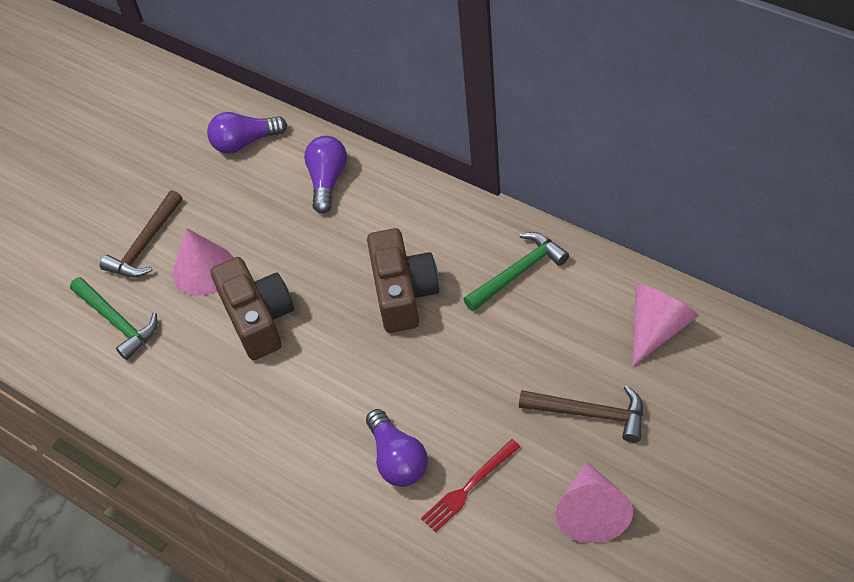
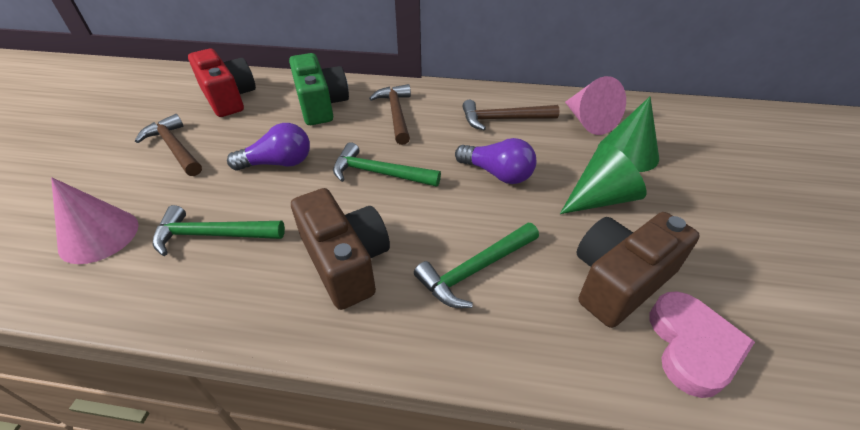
brown hammer: 2 -> 3
green camera: 0 -> 1
green cone: 0 -> 2
green hammer: 2 -> 3
pink cone: 3 -> 2
pink heart: 0 -> 1
purple light bulb: 3 -> 2
red camera: 0 -> 1
red fork: 1 -> 0

